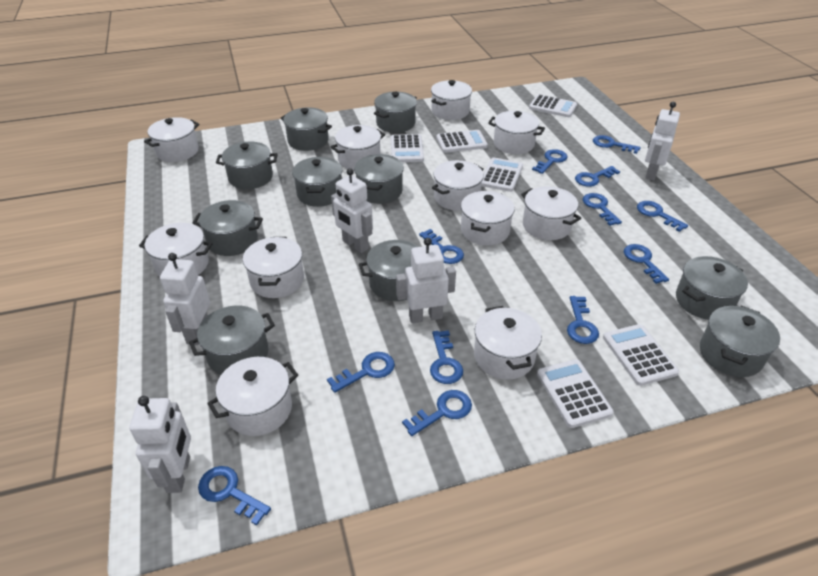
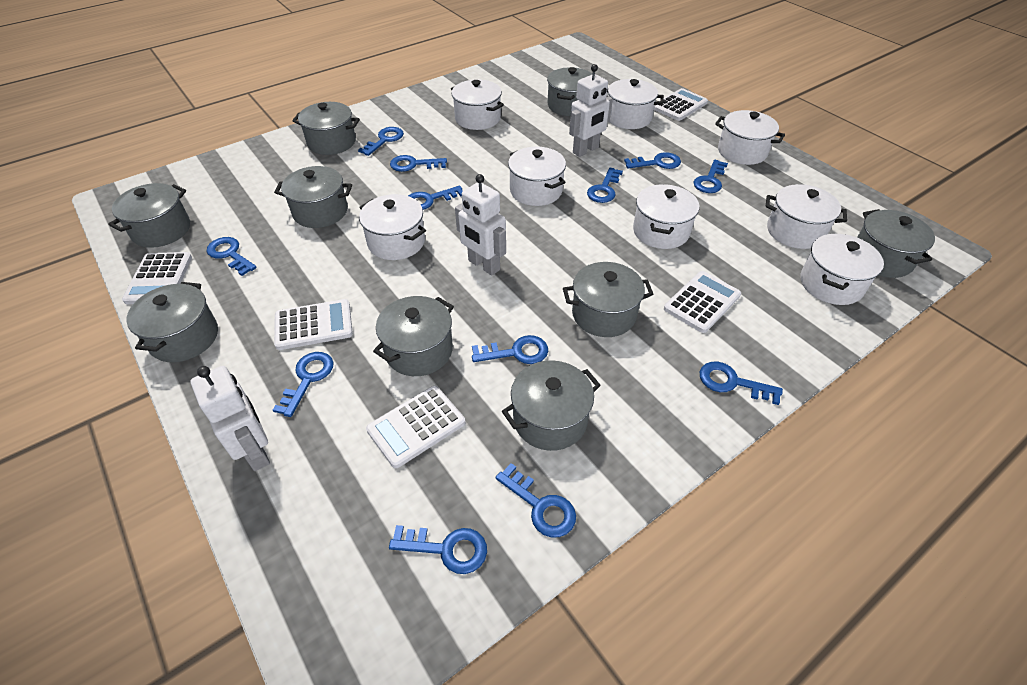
grey pot: 10 -> 9
white calculator: 6 -> 5
white pot: 11 -> 8
white robot: 5 -> 3

